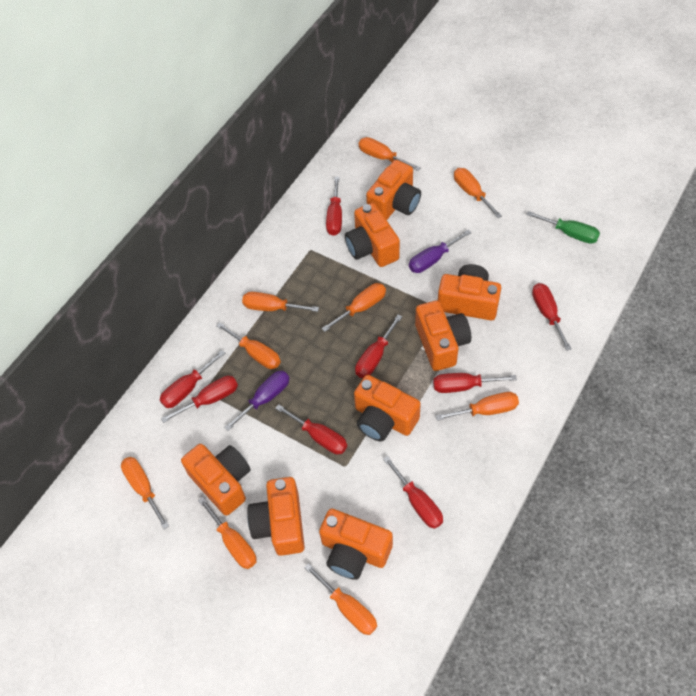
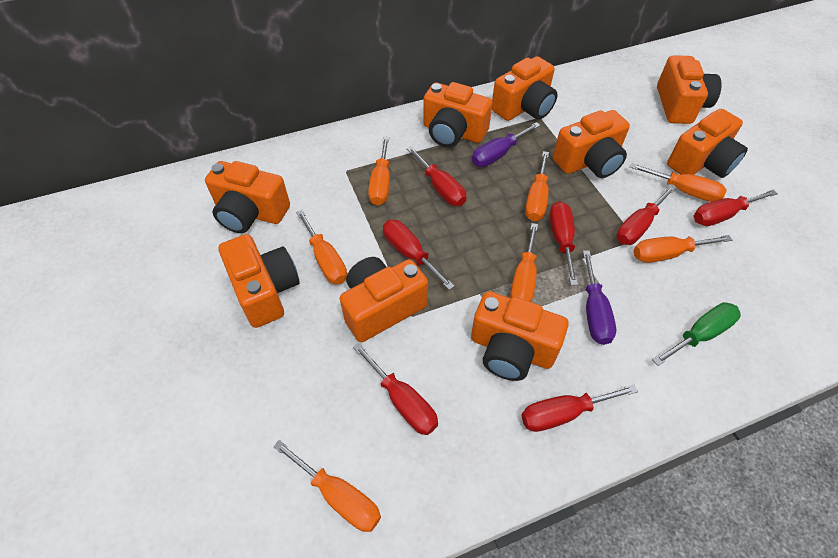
orange camera: 8 -> 9
orange screwdriver: 9 -> 7
red screwdriver: 8 -> 7

